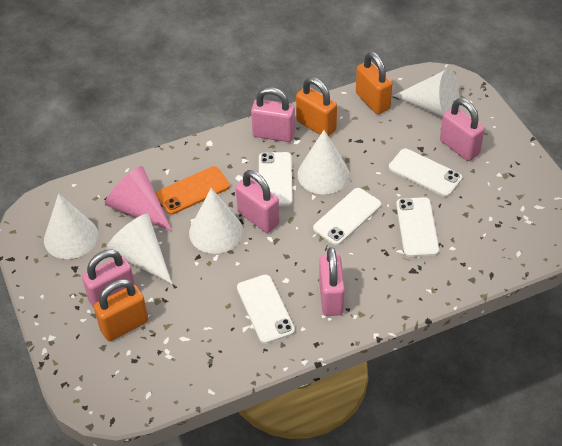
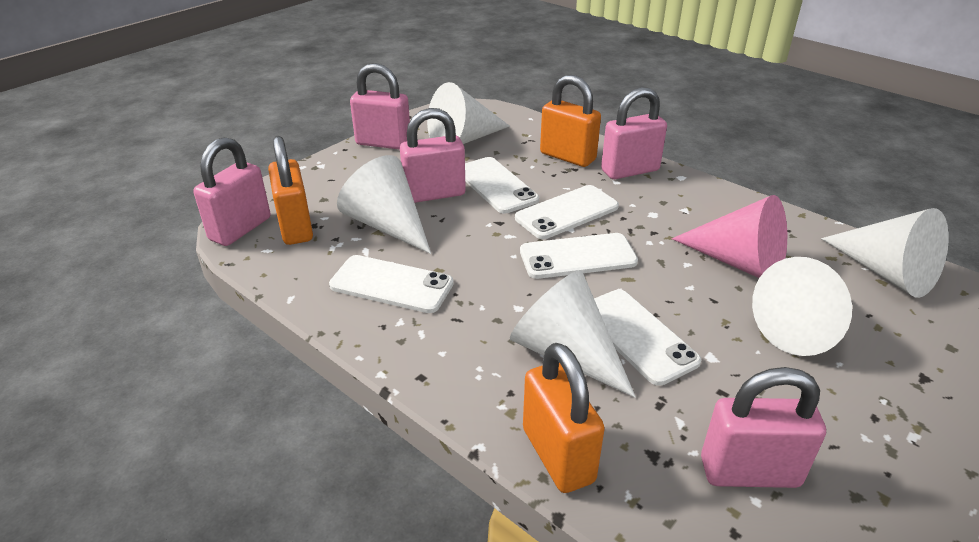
orange phone: 1 -> 0

